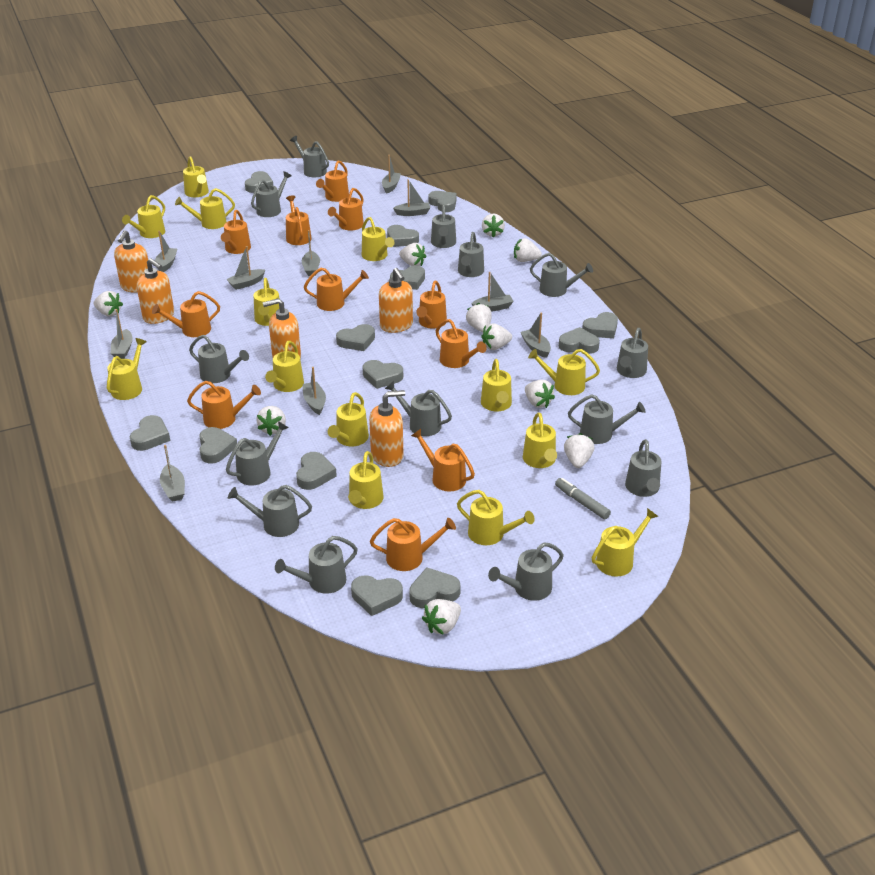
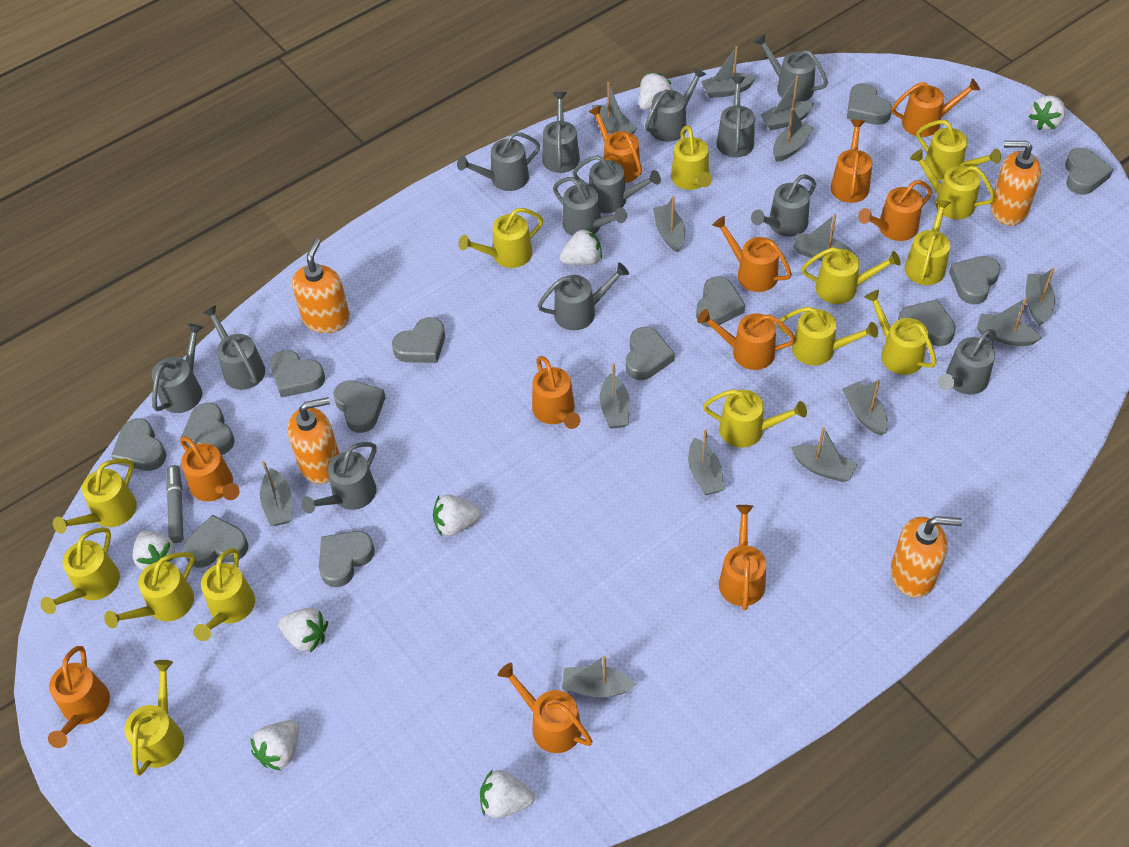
grey boat: 10 -> 14
grey watering can: 14 -> 13
orange soap dispenser: 5 -> 4
white strawberry: 10 -> 8

